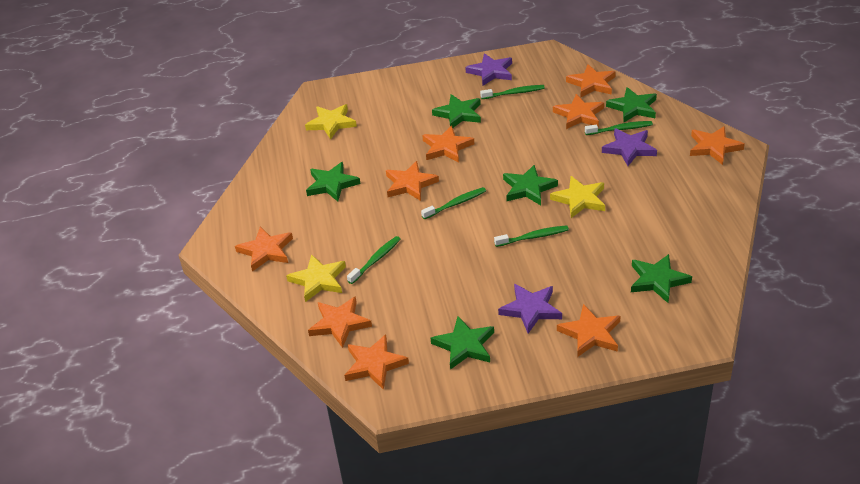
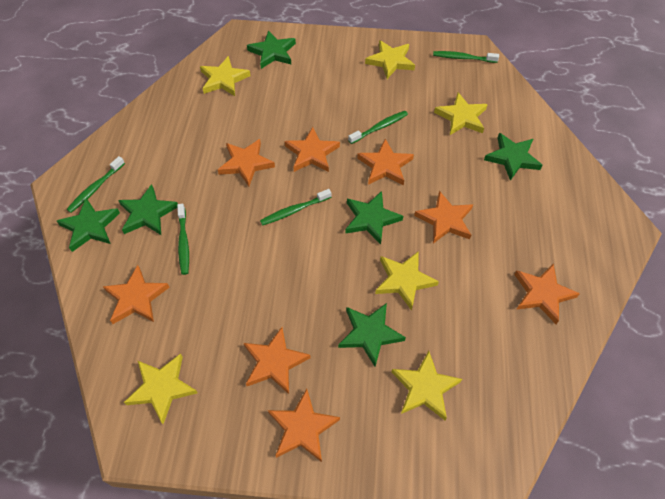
orange star: 9 -> 8
purple star: 3 -> 0
yellow star: 3 -> 6

